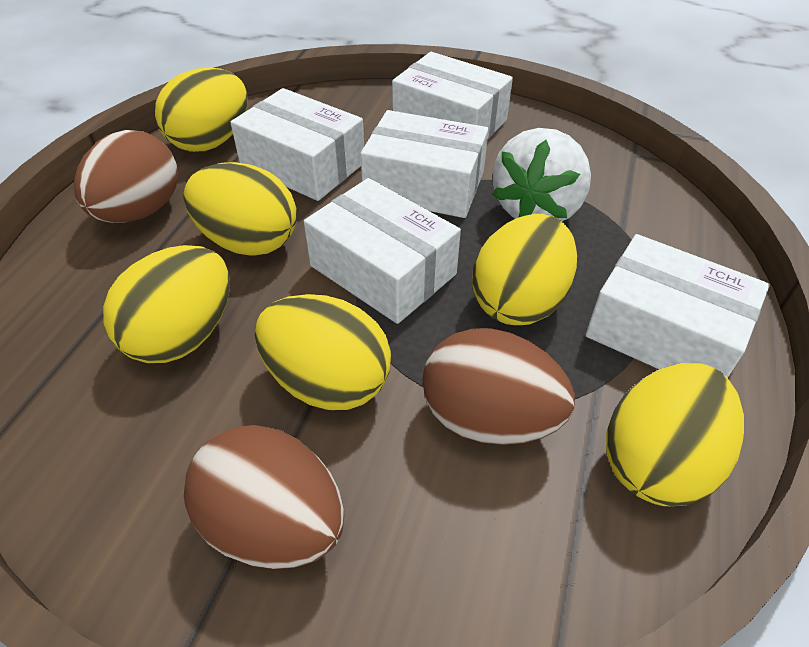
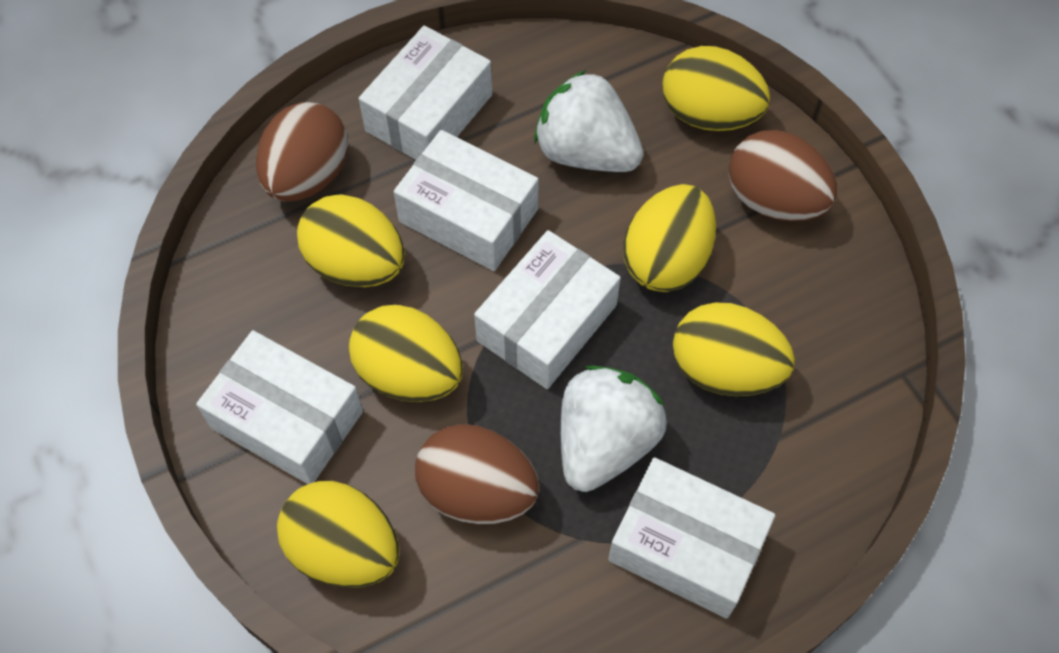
white strawberry: 1 -> 2

